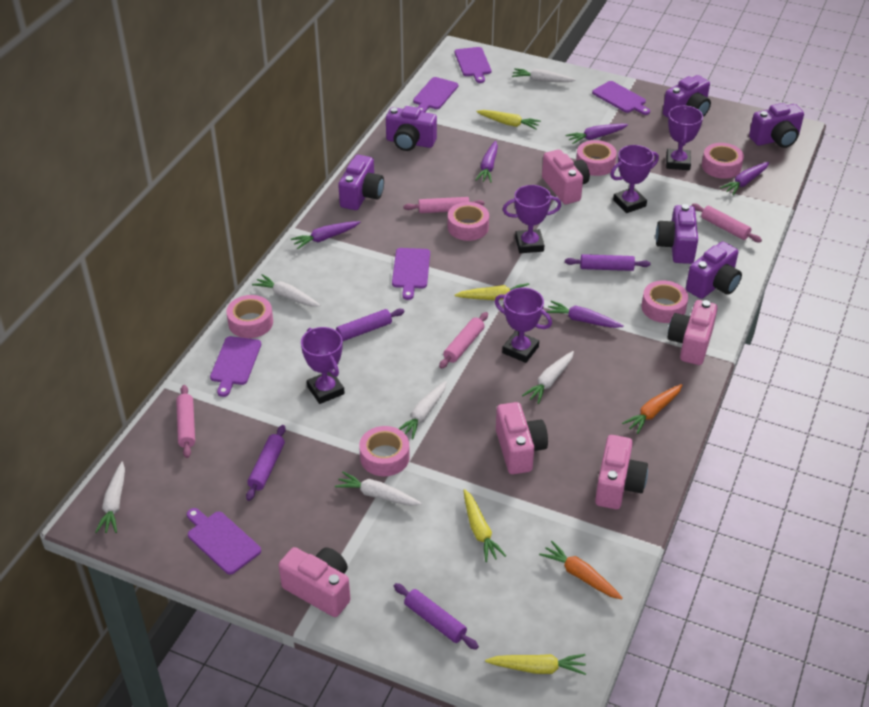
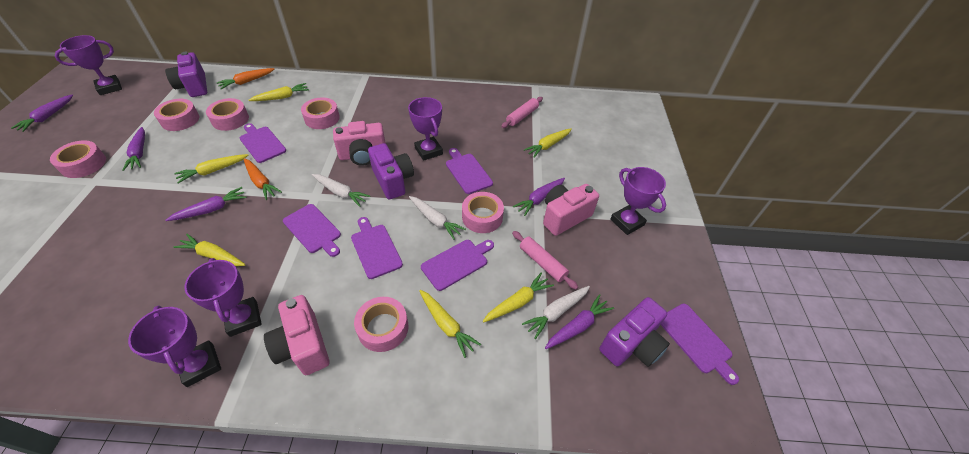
pink camera: 5 -> 3
pink rolling pin: 4 -> 2
purple camera: 6 -> 3
purple rolling pin: 4 -> 0
white carrot: 6 -> 3
yellow carrot: 4 -> 6

